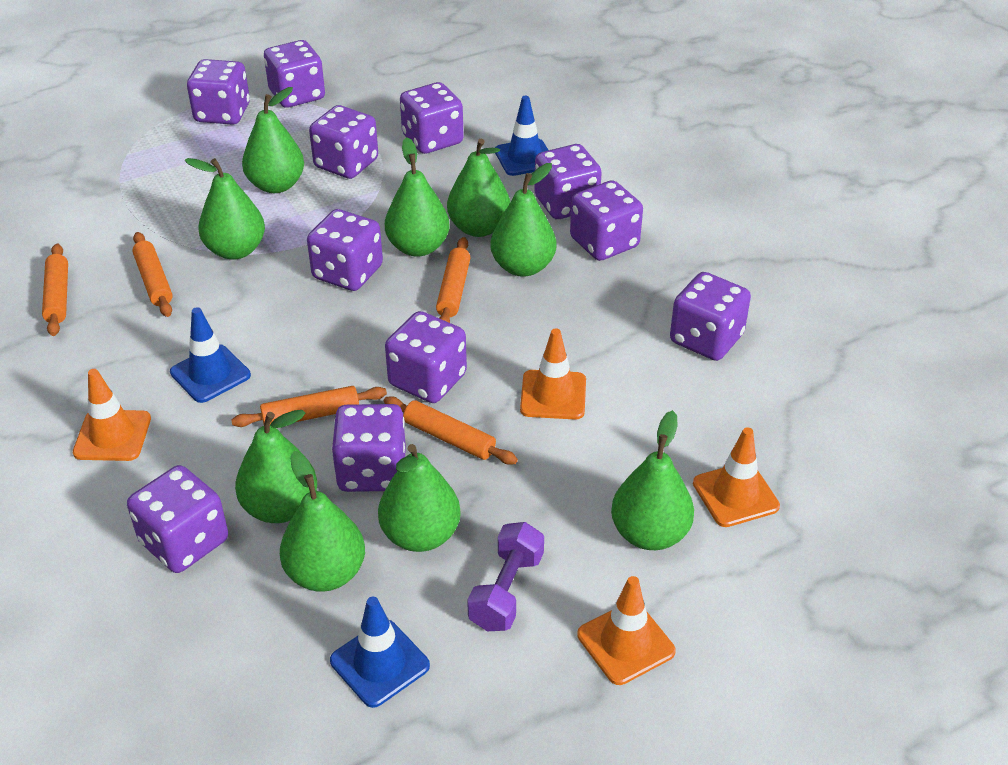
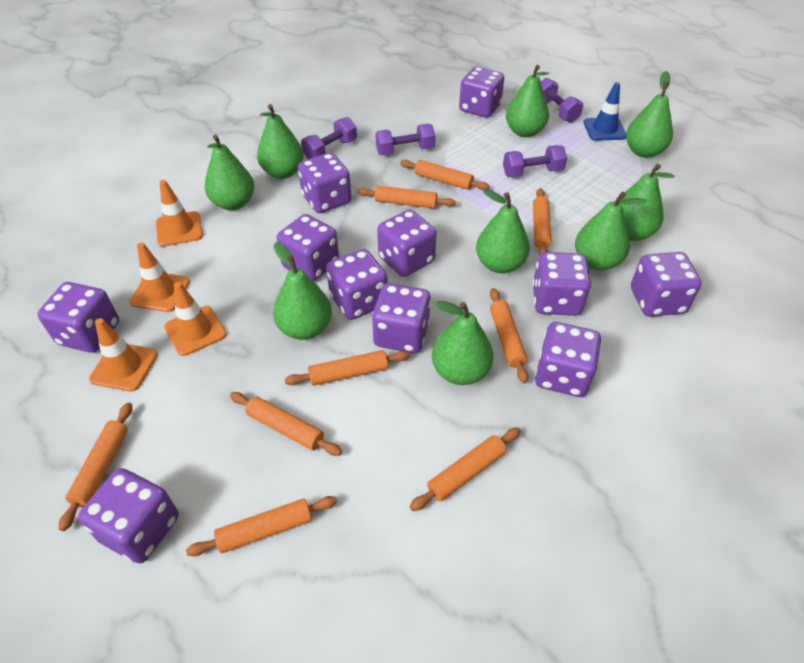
blue traffic cone: 3 -> 1
orange rolling pin: 5 -> 9
purple dumbbell: 1 -> 4

